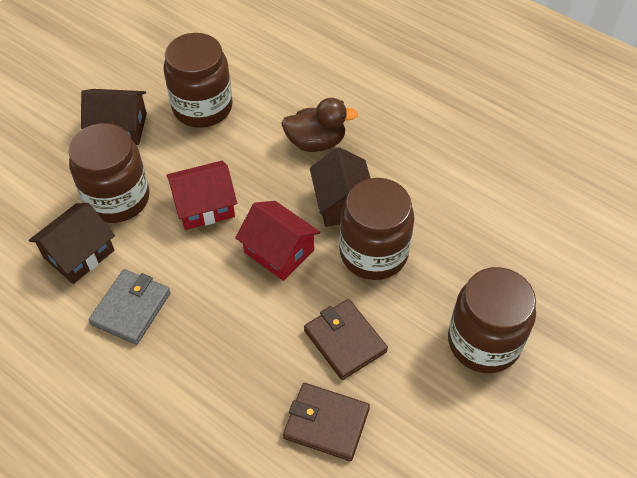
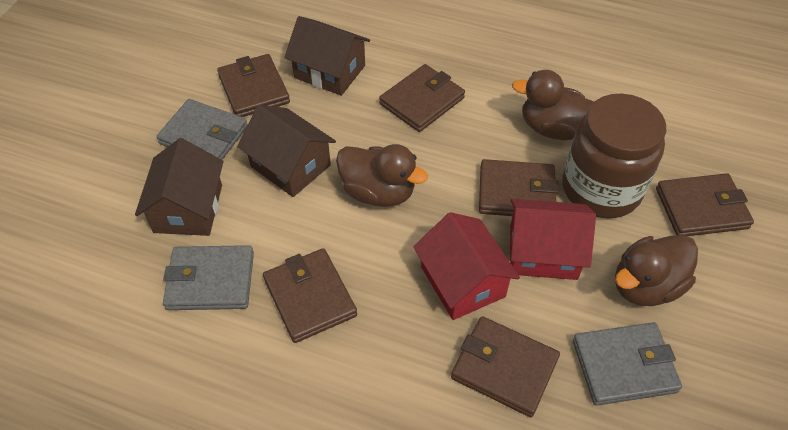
brown duck: 1 -> 3
brown jar: 4 -> 1
brown wallet: 2 -> 6
grey wallet: 1 -> 3

